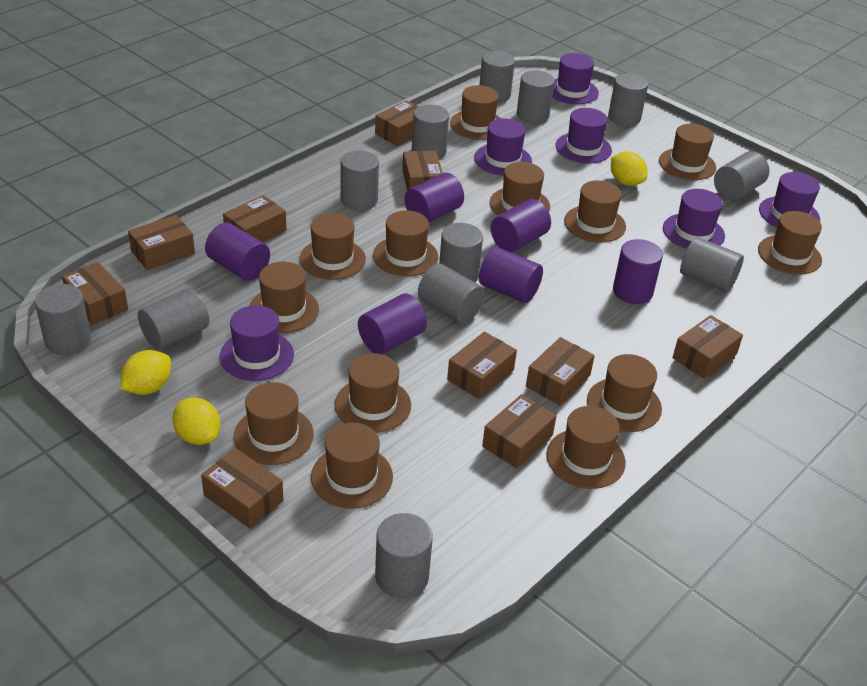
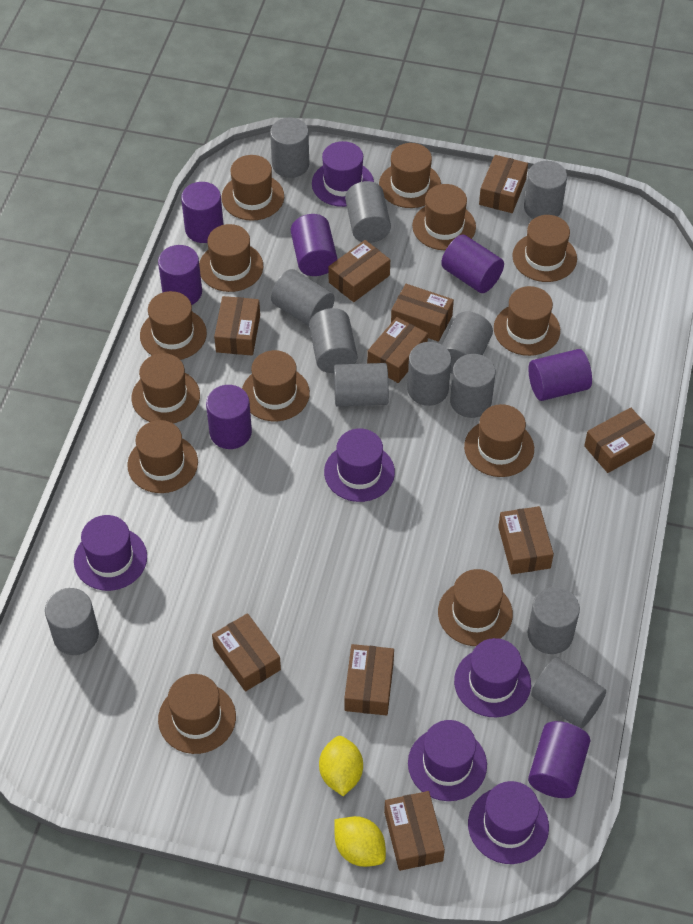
purple cylinder: 6 -> 7
yellow lemon: 3 -> 2

